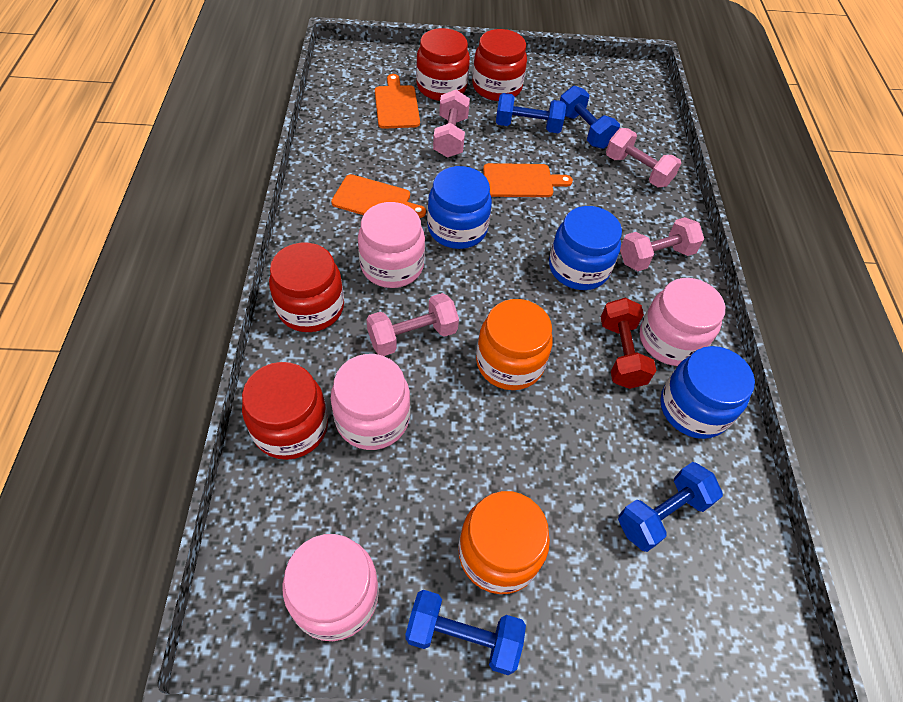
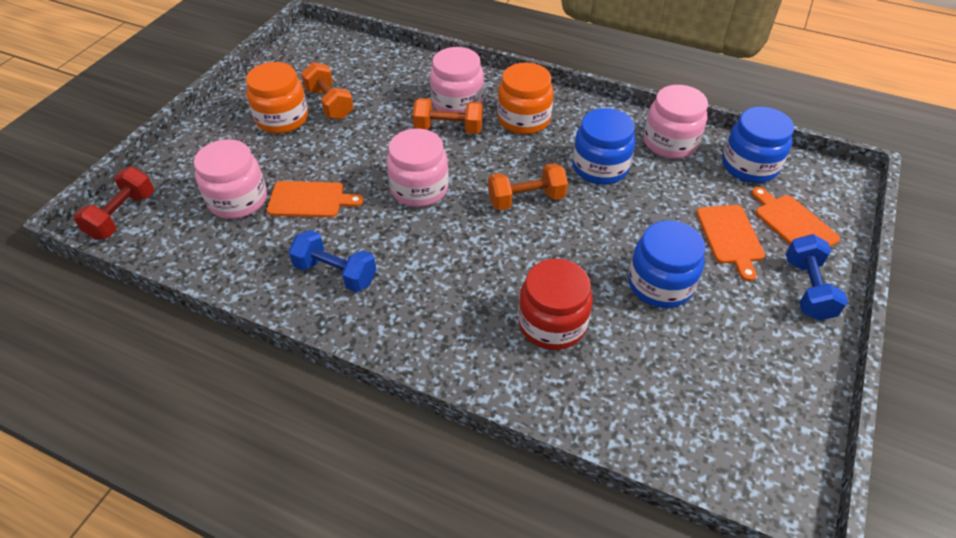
blue dumbbell: 4 -> 2
orange dumbbell: 0 -> 3
pink dumbbell: 4 -> 0
red jar: 4 -> 1

